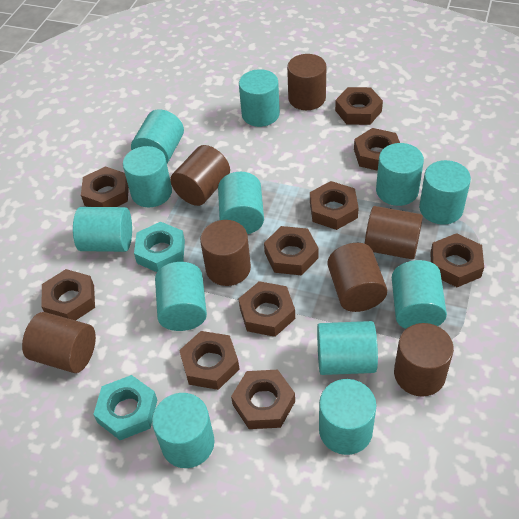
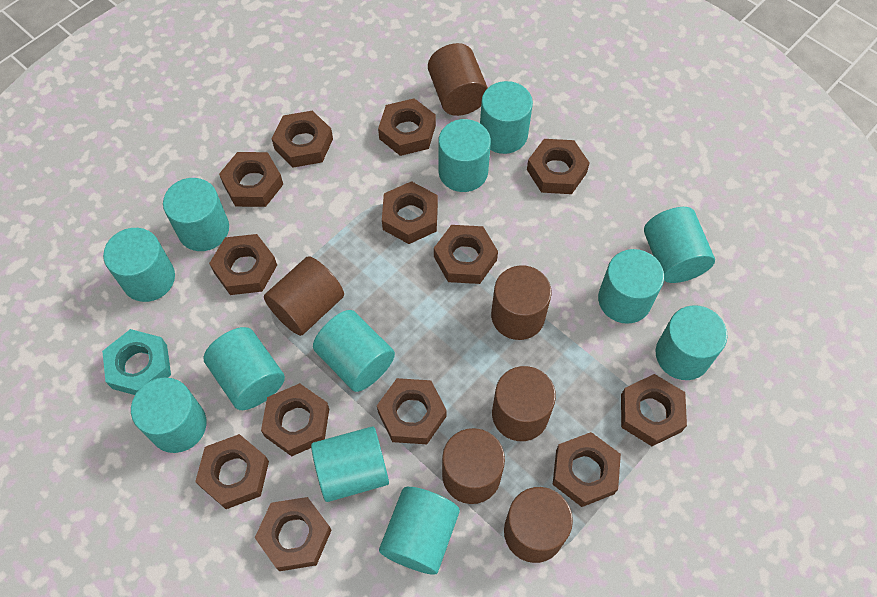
brown cylinder: 7 -> 6
brown nut: 10 -> 13
turquoise nut: 2 -> 1

